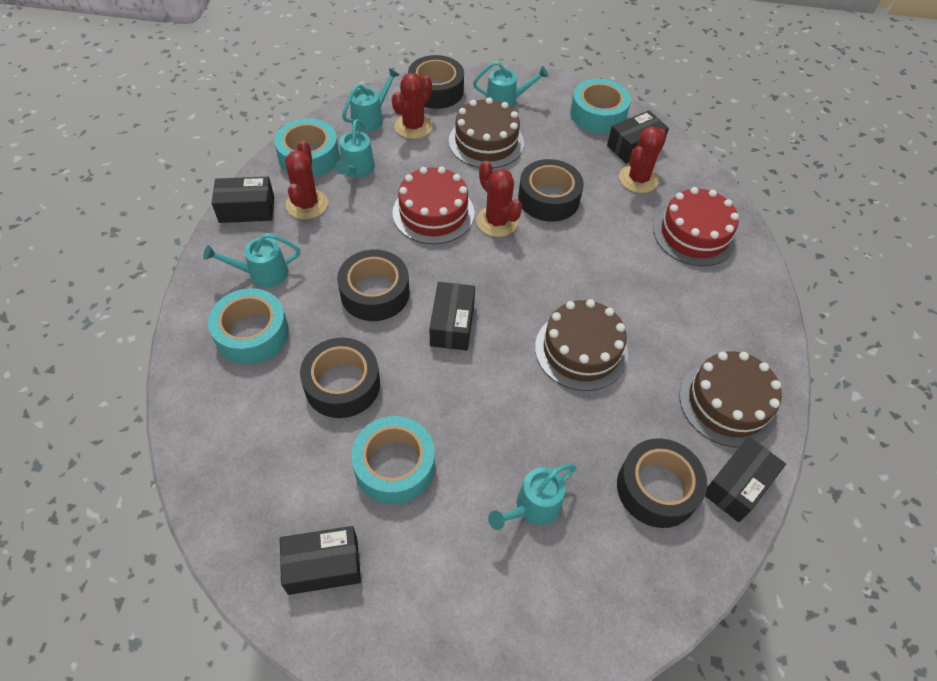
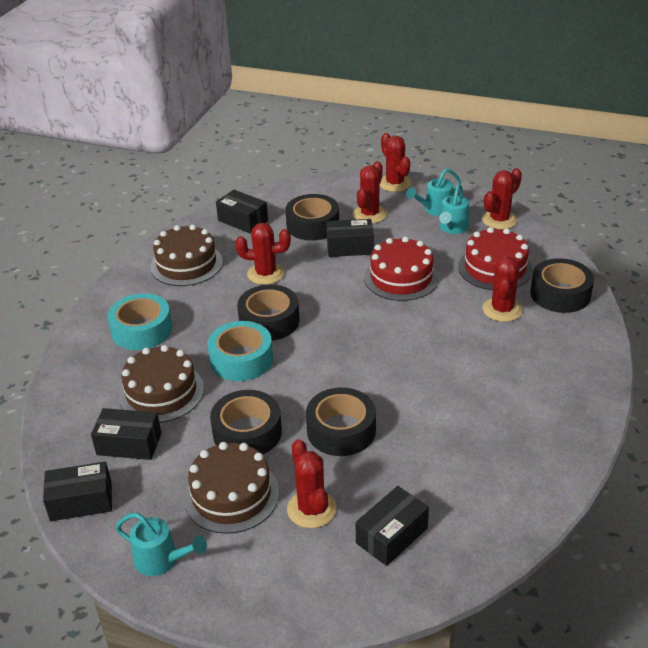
red cactus: 4 -> 6
turquoise tape: 4 -> 2
turquoise watering can: 5 -> 3

